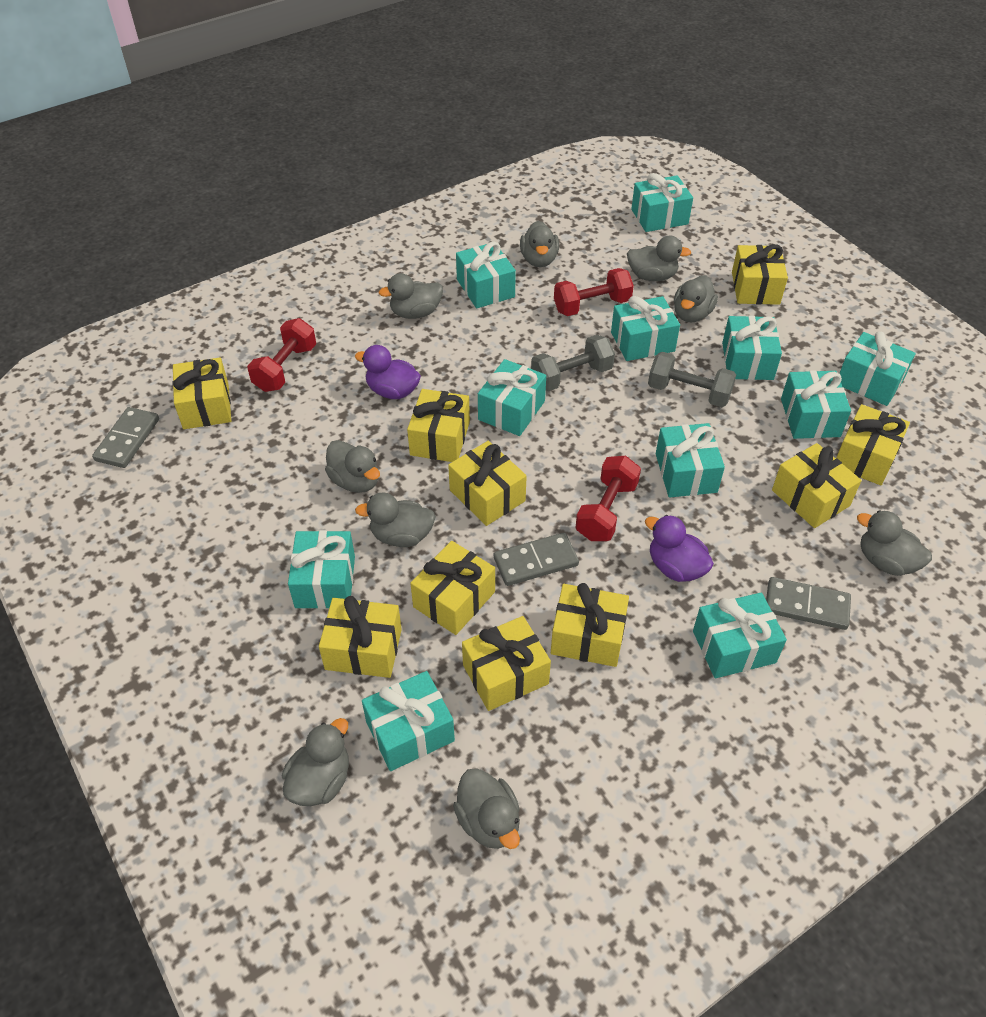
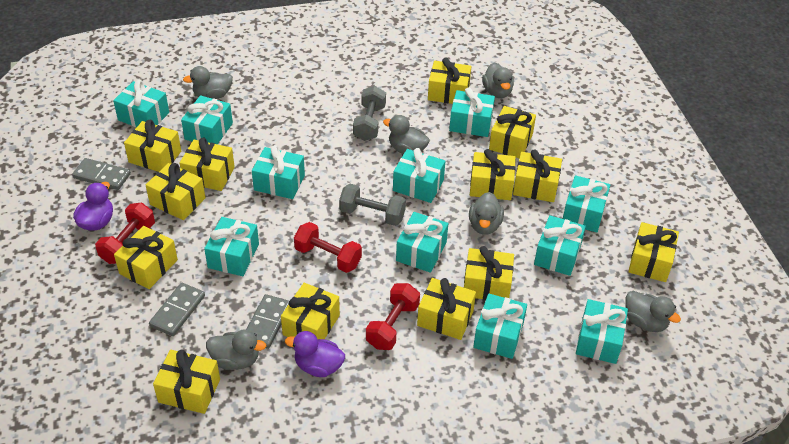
grey duck: 9 -> 6
yellow gift: 10 -> 13

